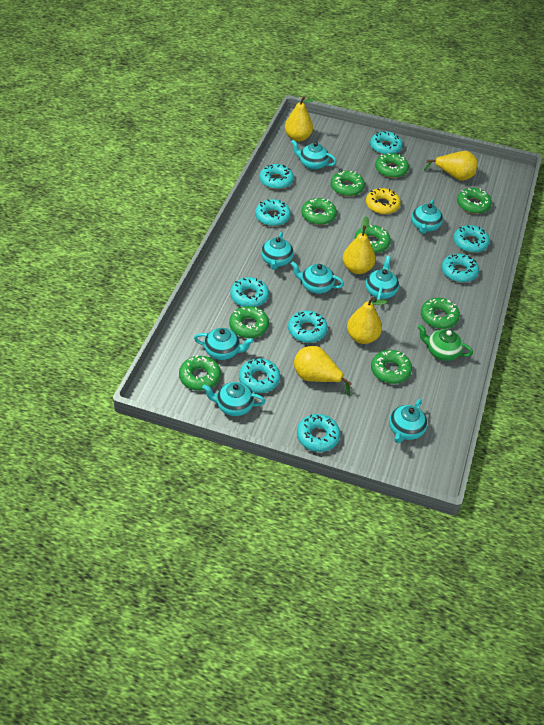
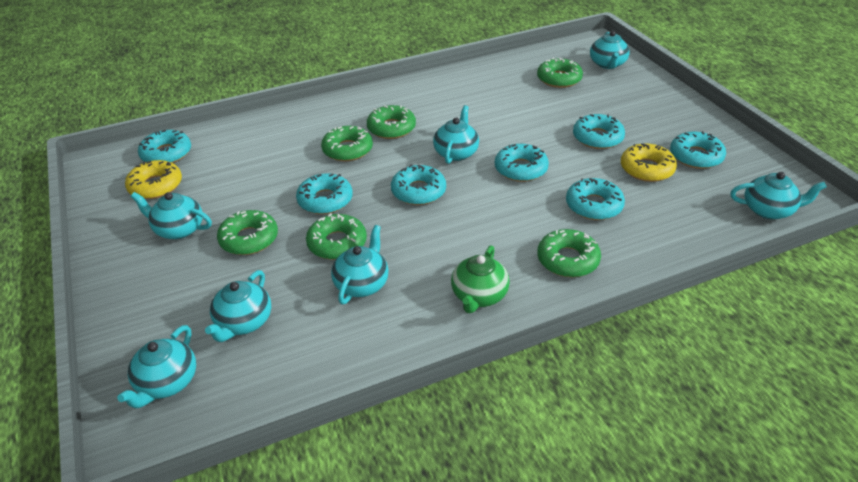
green donut: 9 -> 6
turquoise donut: 9 -> 7
turquoise teapot: 8 -> 7
yellow donut: 1 -> 2
yellow pear: 5 -> 0

